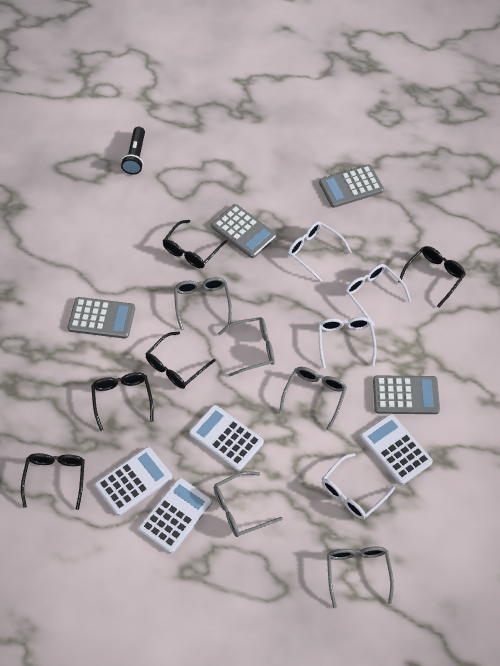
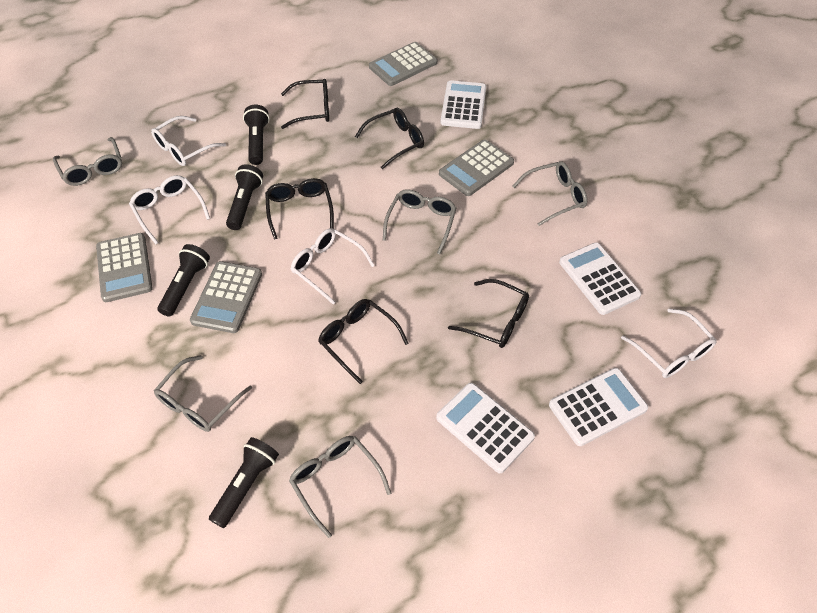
black flashlight: 1 -> 4

